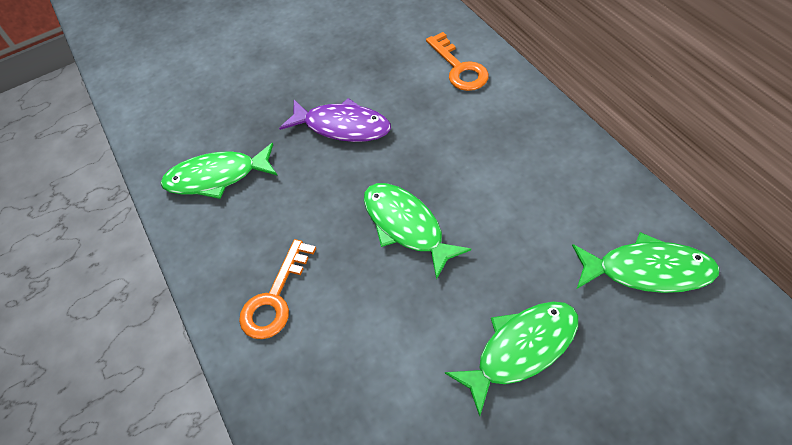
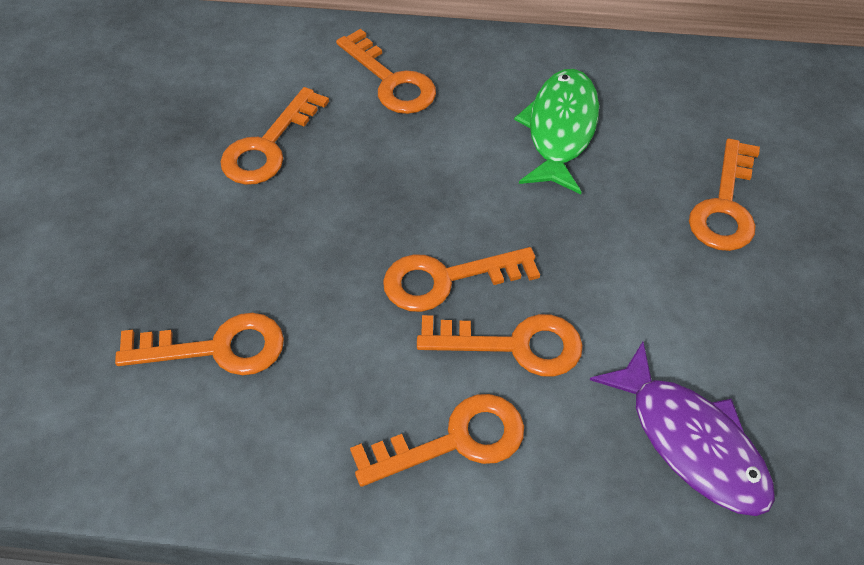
green fish: 4 -> 1
orange key: 2 -> 7

